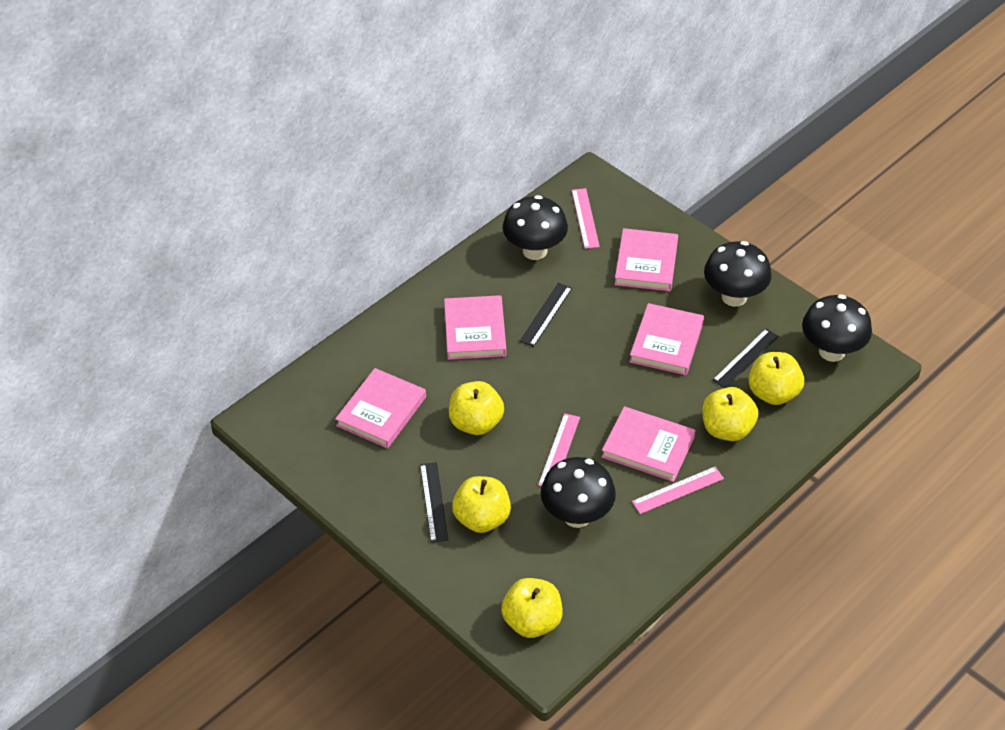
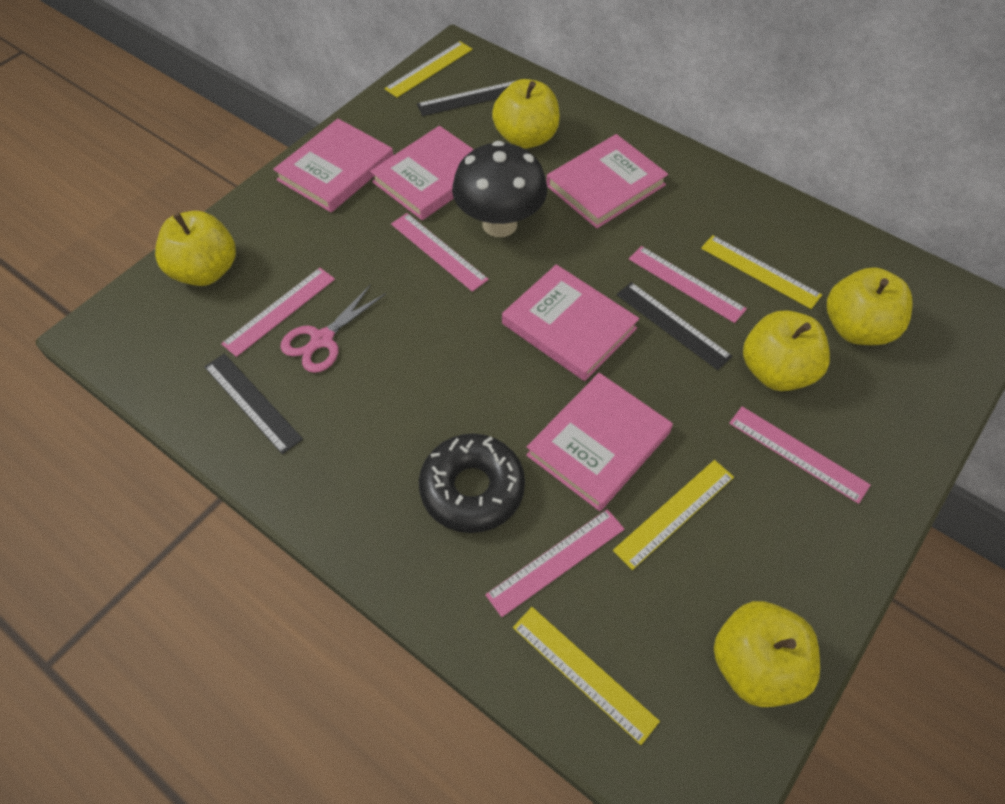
black donut: 0 -> 1
black mushroom: 4 -> 1
pink ruler: 3 -> 5
pink scissors: 0 -> 1
yellow ruler: 0 -> 4

